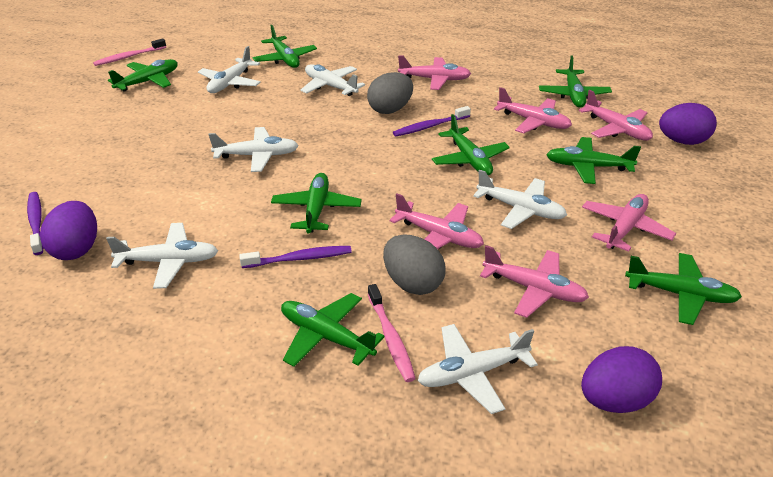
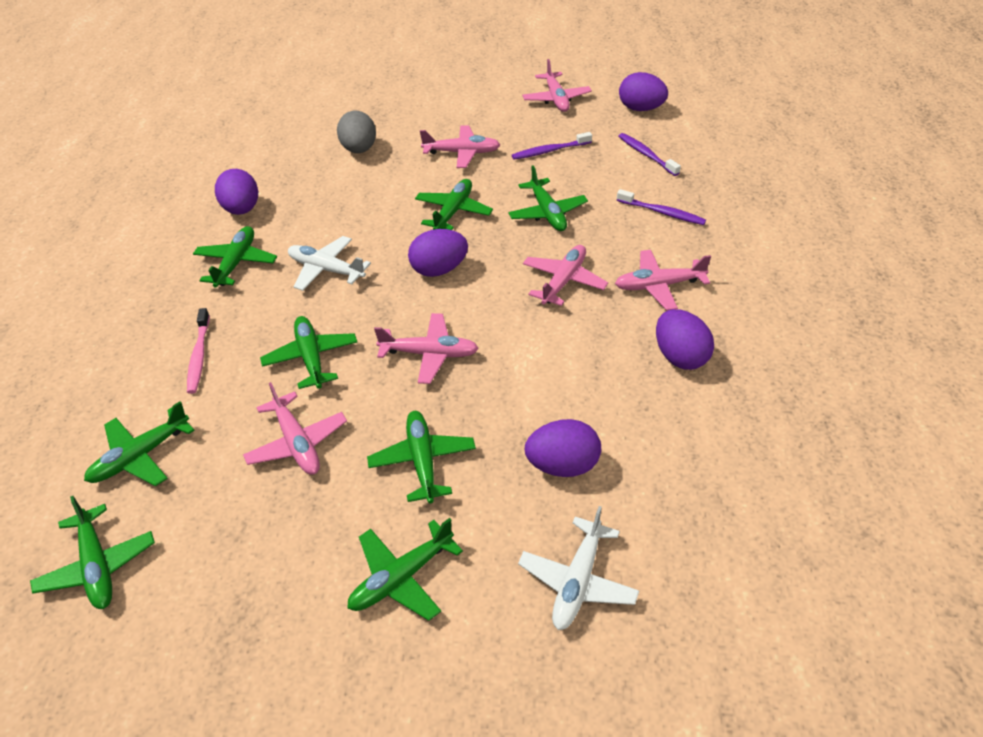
grey egg: 2 -> 1
pink toothbrush: 2 -> 1
purple egg: 3 -> 5
white plane: 6 -> 2

